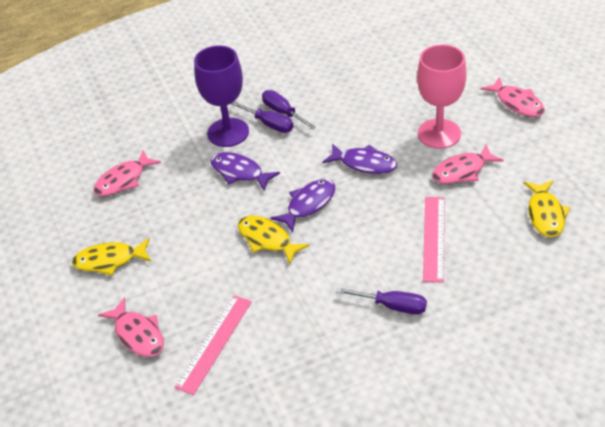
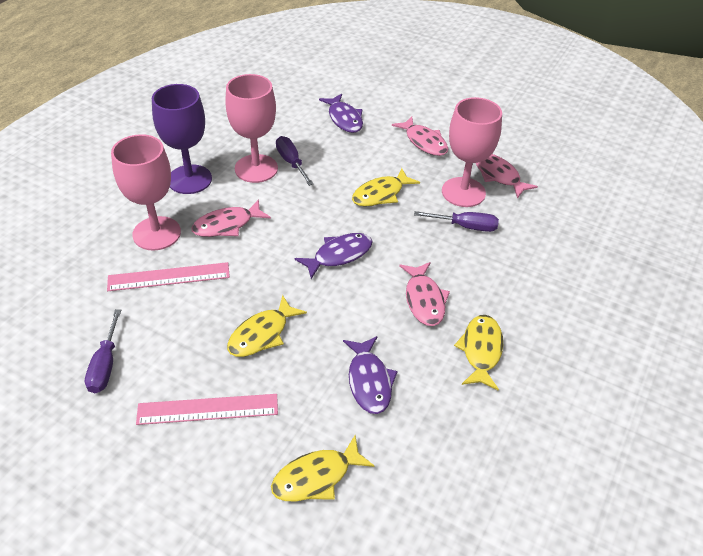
pink goblet: 1 -> 3
yellow fish: 3 -> 4

